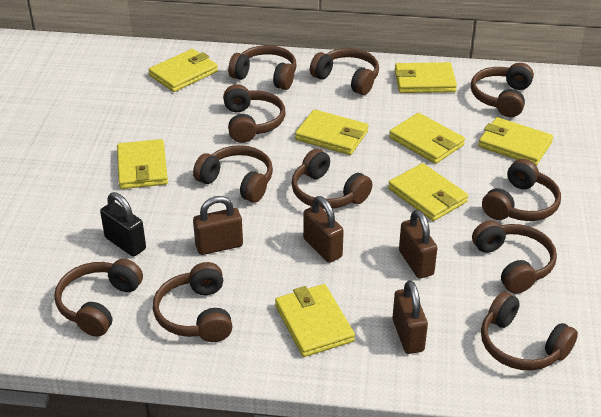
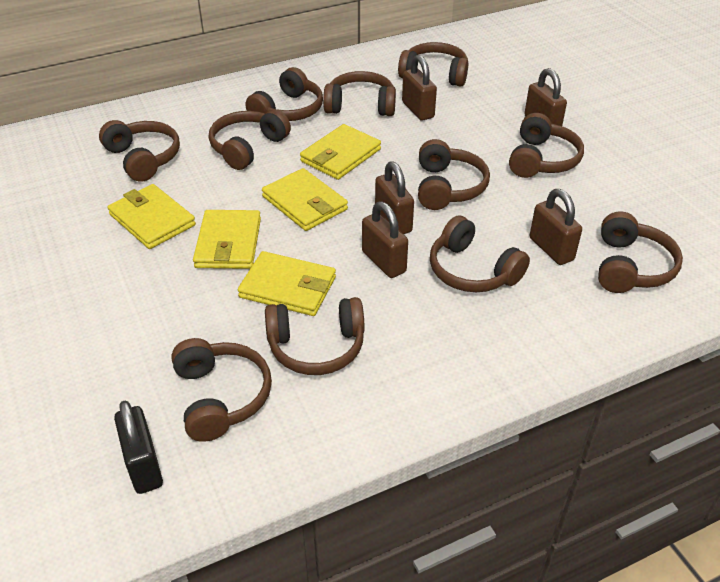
brown padlock: 4 -> 5
yellow wallet: 8 -> 5

